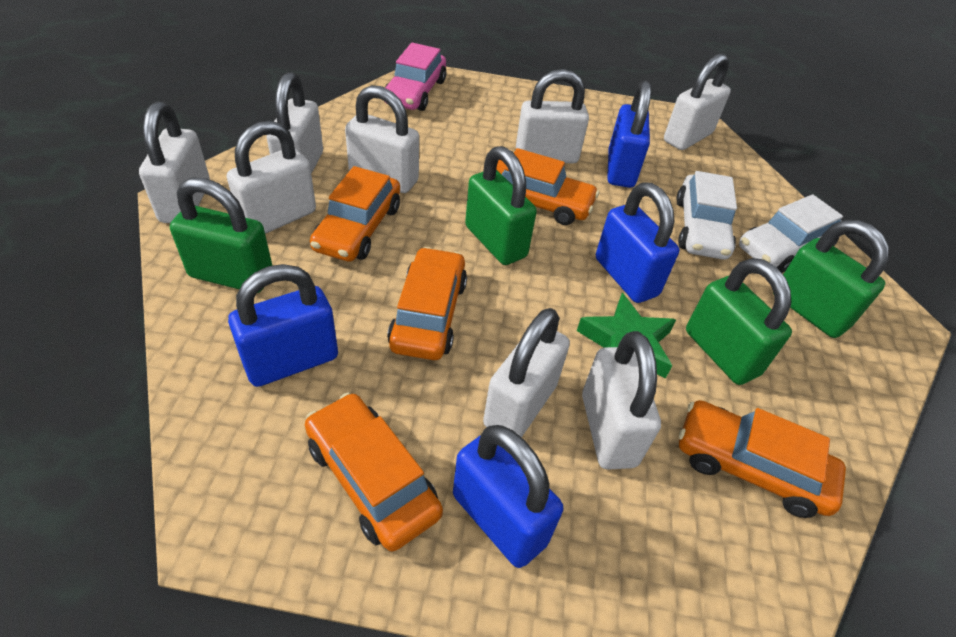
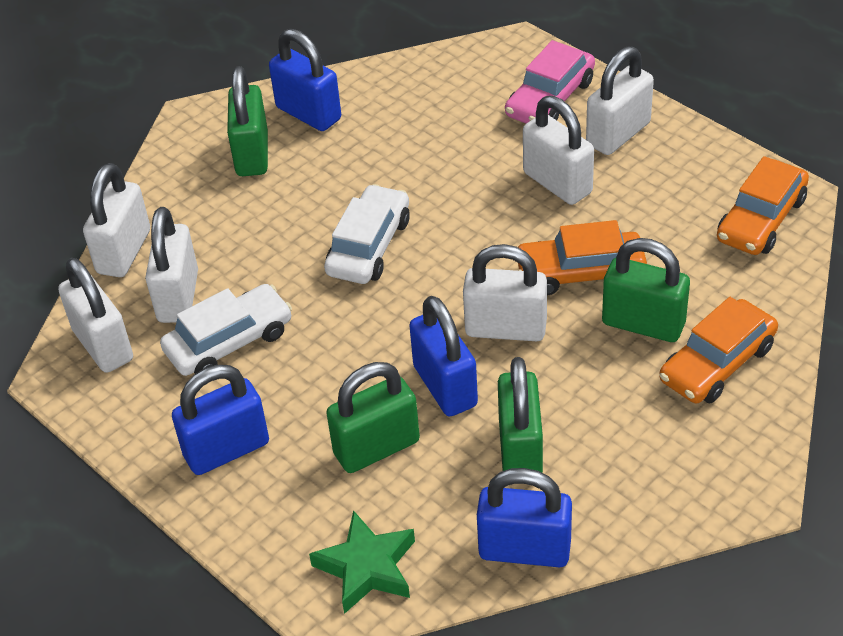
orange car: 5 -> 3
white padlock: 8 -> 6

